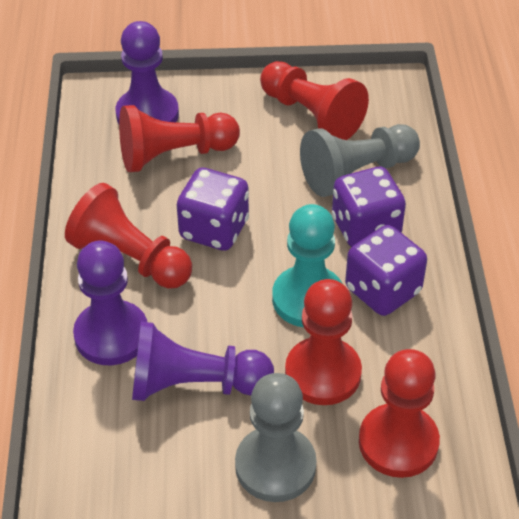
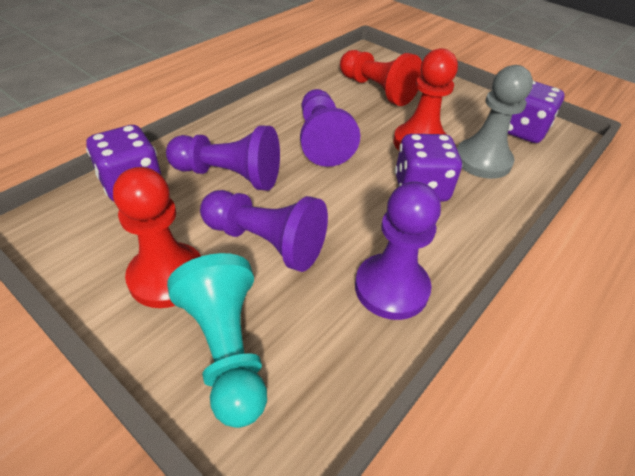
grey pawn: 2 -> 1
purple pawn: 3 -> 4
red pawn: 5 -> 3

